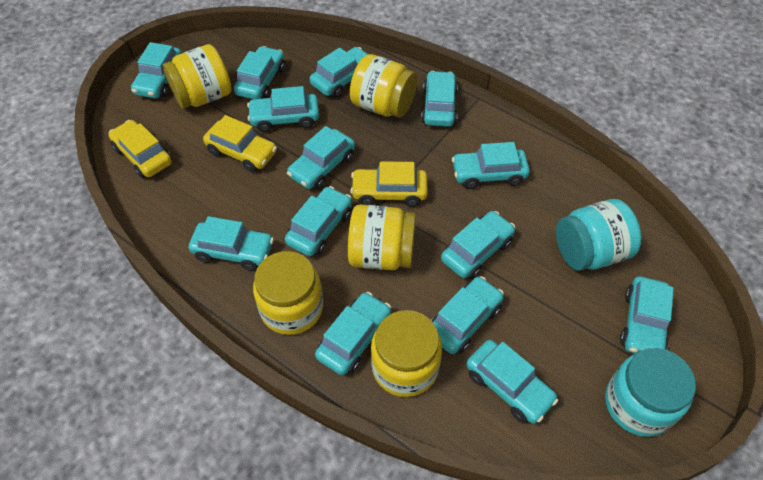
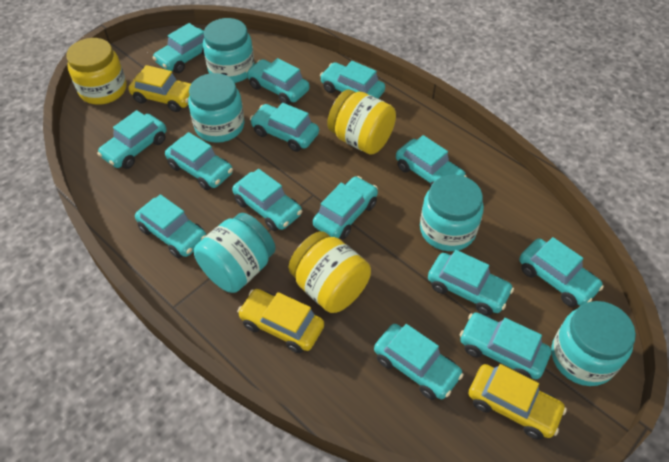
turquoise jar: 2 -> 5
yellow jar: 5 -> 3

